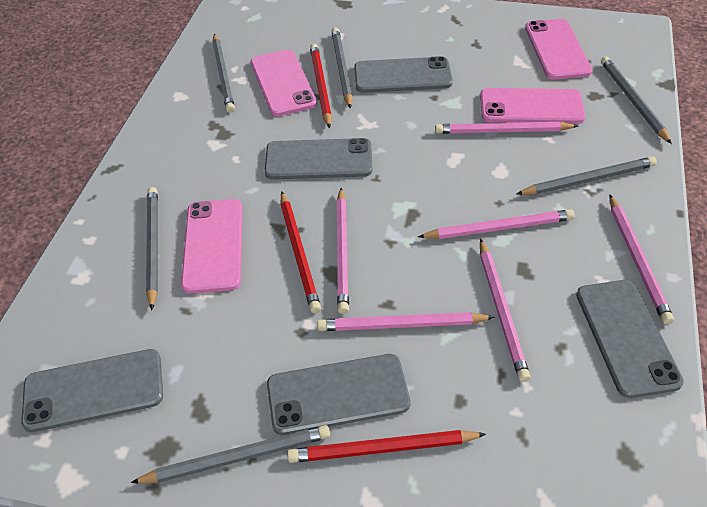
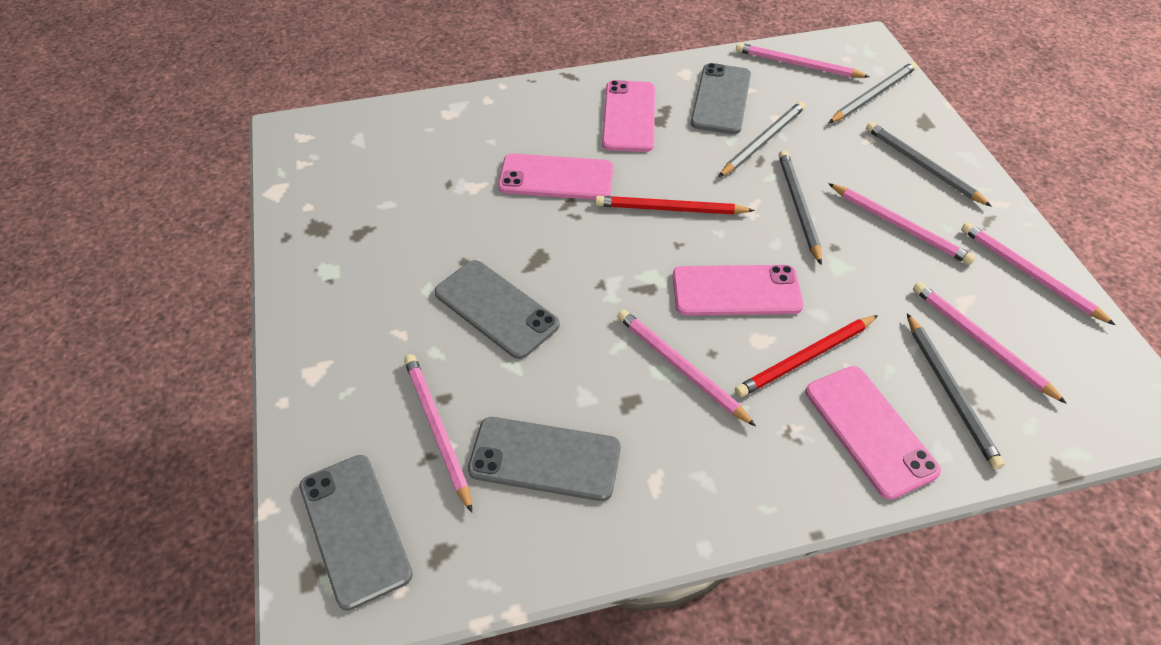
grey pencil: 6 -> 5
grey phone: 5 -> 4
red pencil: 3 -> 2

